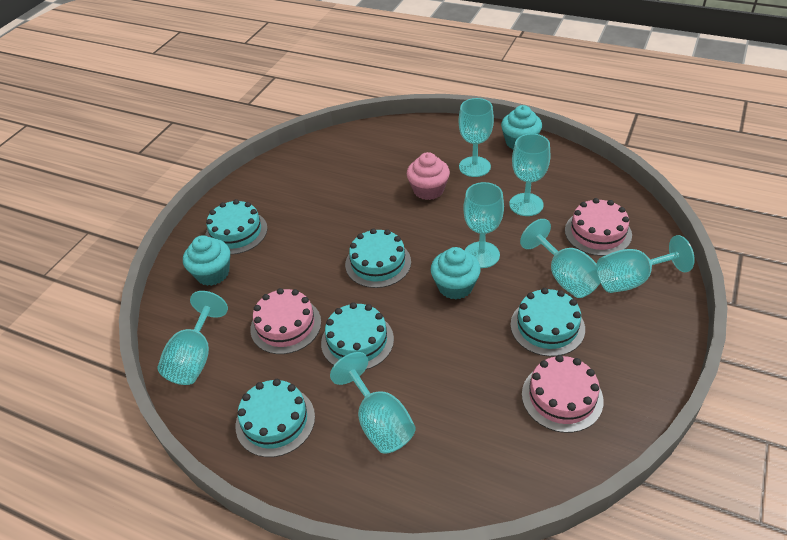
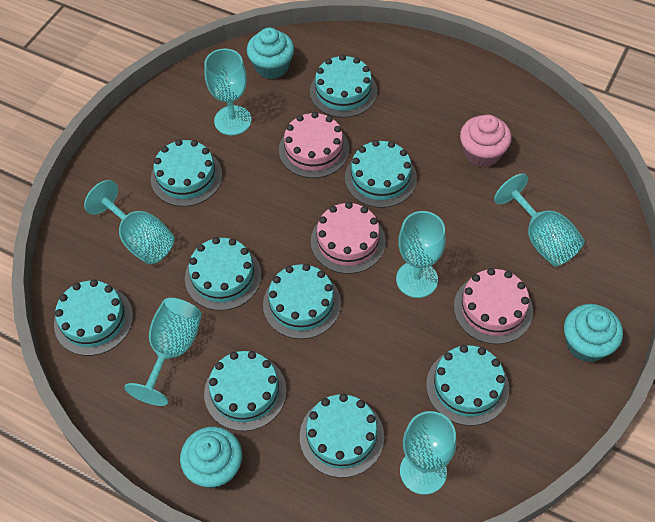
turquoise cake: 5 -> 9
turquoise goblet: 7 -> 6

